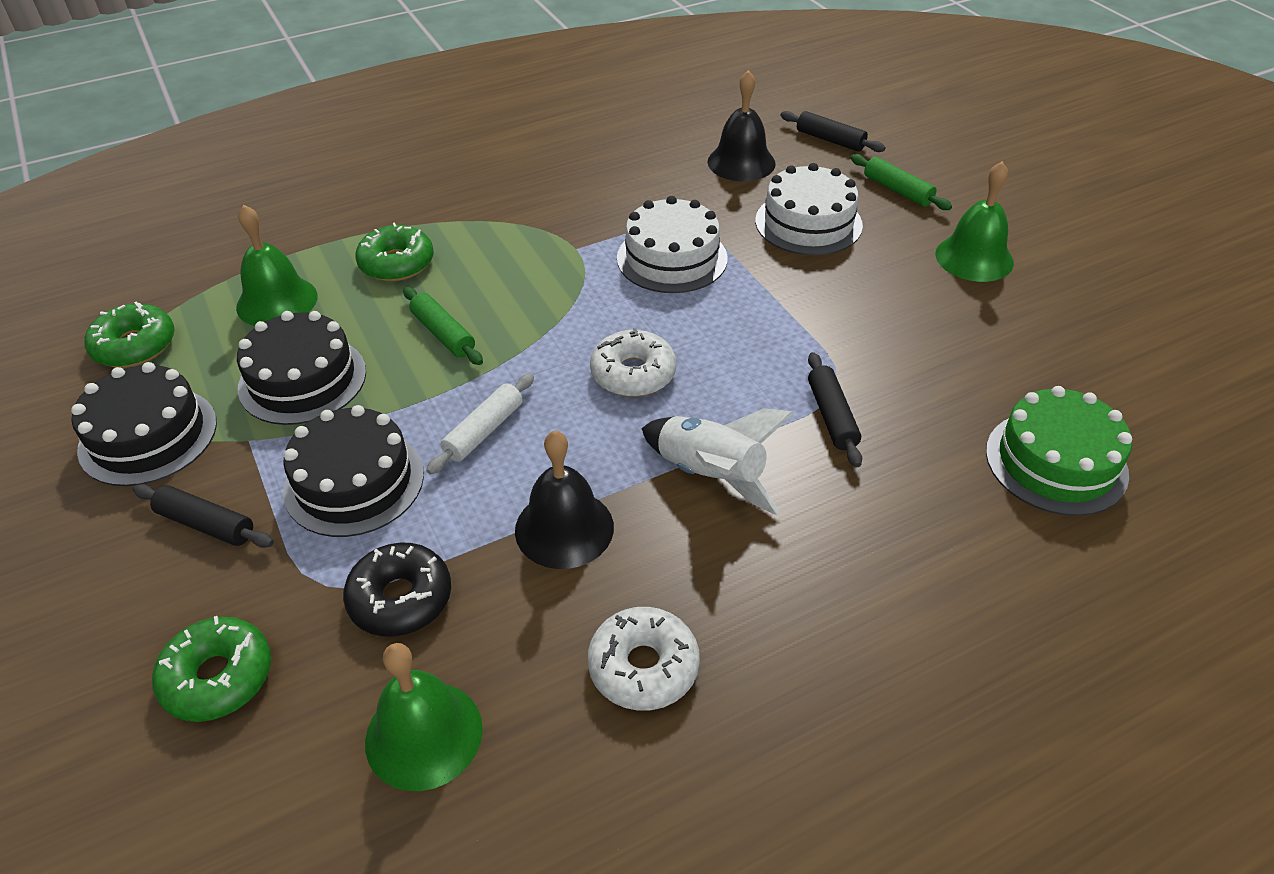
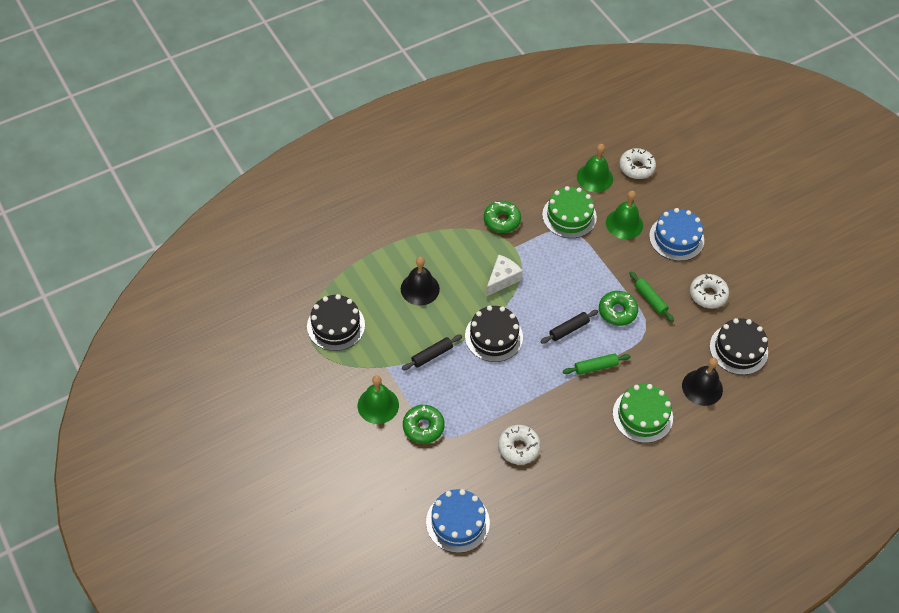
black donut: 1 -> 0
black rolling pin: 3 -> 2
blue cake: 0 -> 2
green cake: 1 -> 2
white cake: 2 -> 0
white cheese: 0 -> 1
white donut: 2 -> 3
white rocket: 1 -> 0
white rolling pin: 1 -> 0

